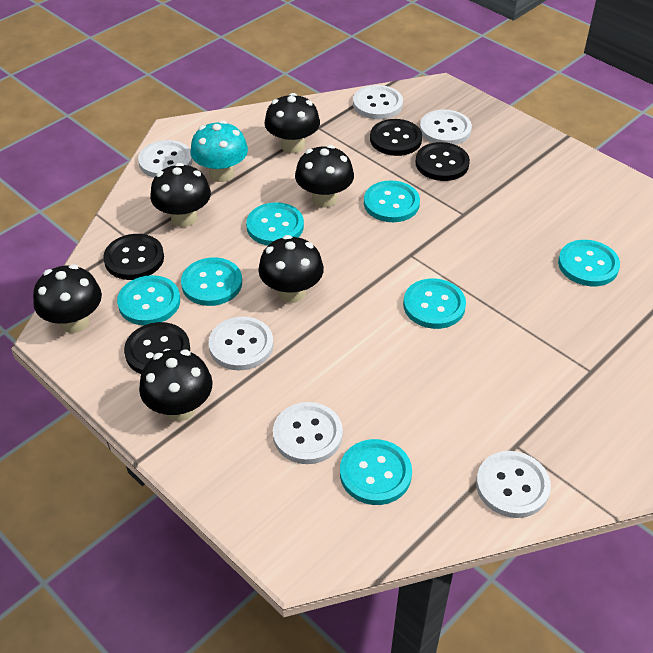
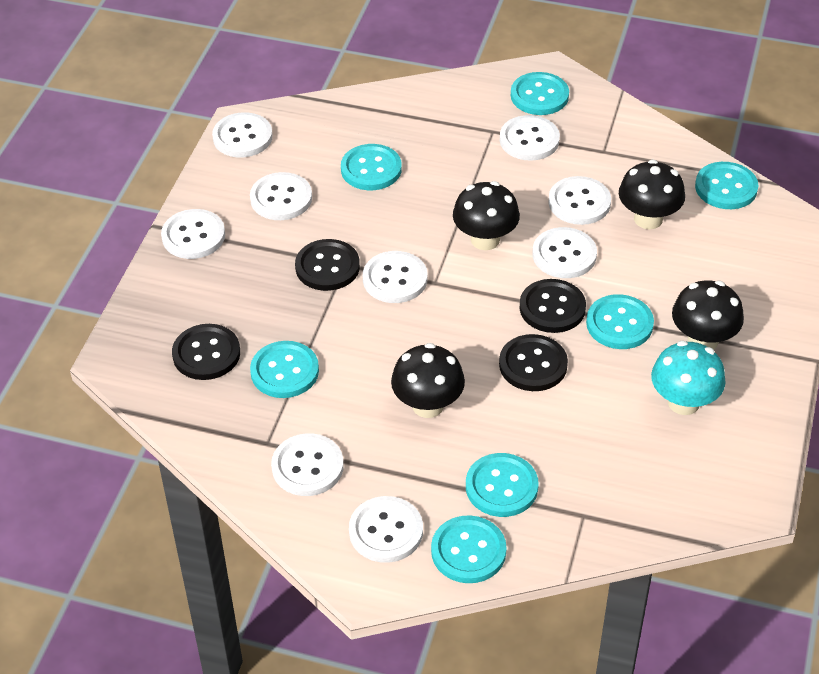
black mushroom: 6 -> 4
white button: 6 -> 9

